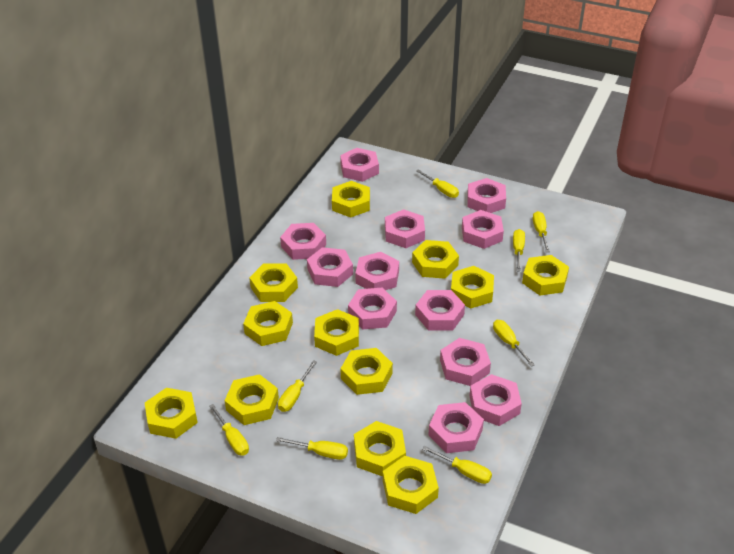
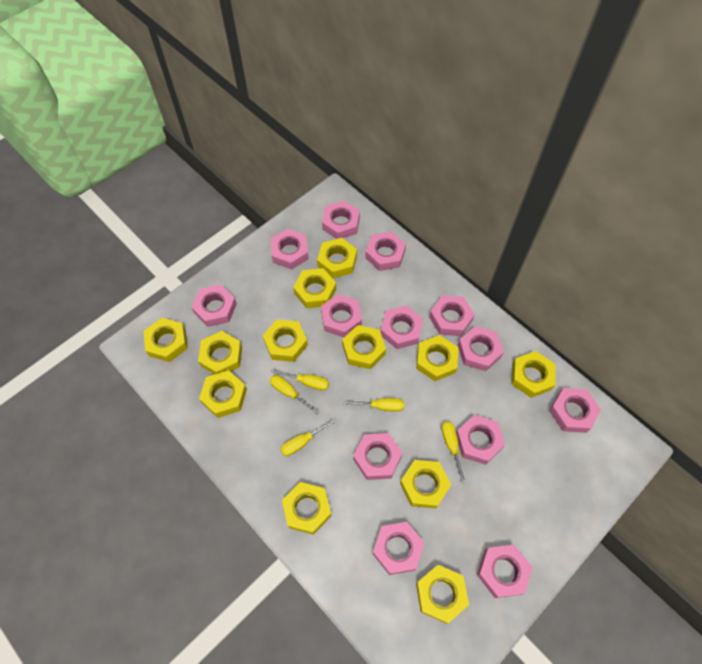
pink nut: 12 -> 13
yellow screwdriver: 8 -> 5

